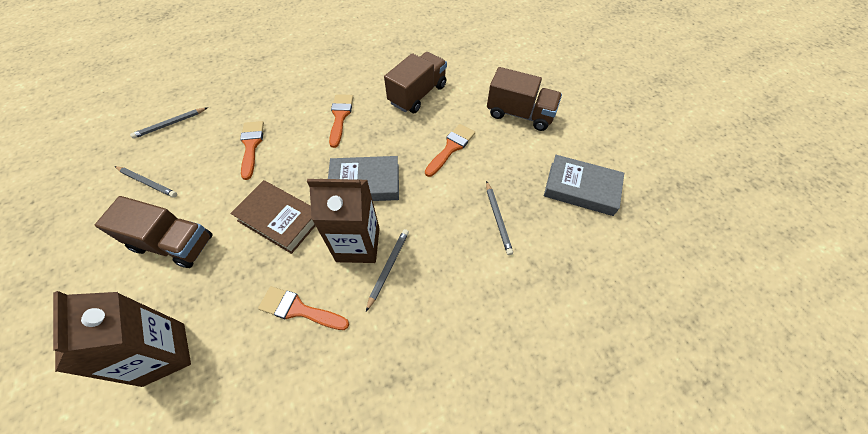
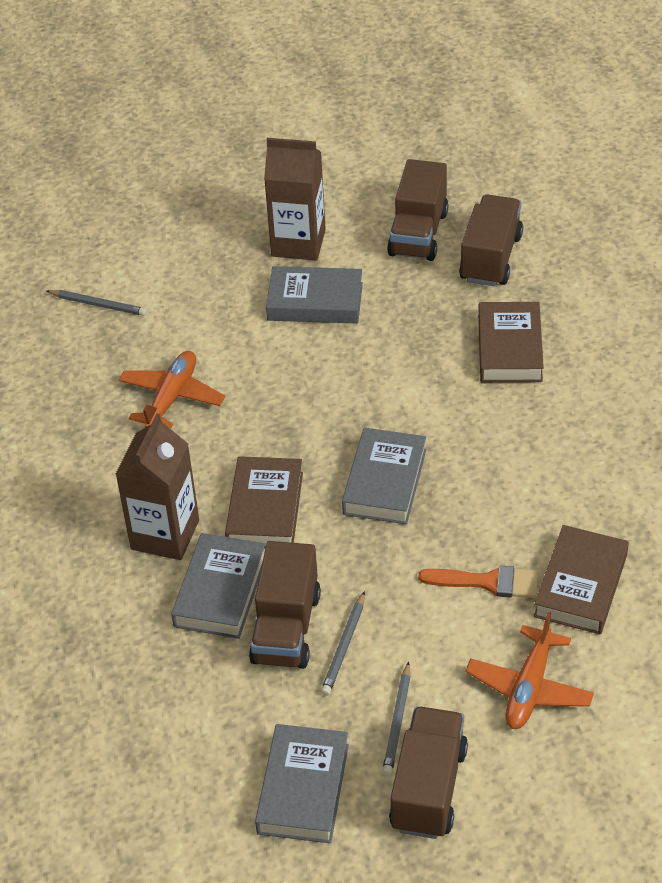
brown book: 1 -> 3
brown truck: 3 -> 4
grey book: 2 -> 4
grey pencil: 4 -> 3
orange brush: 4 -> 1
orange plane: 0 -> 2

